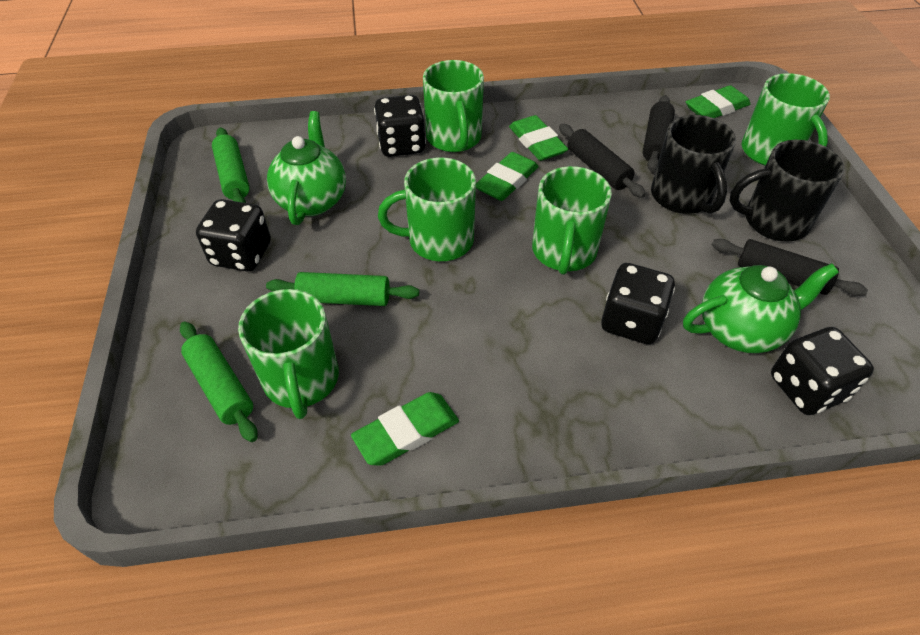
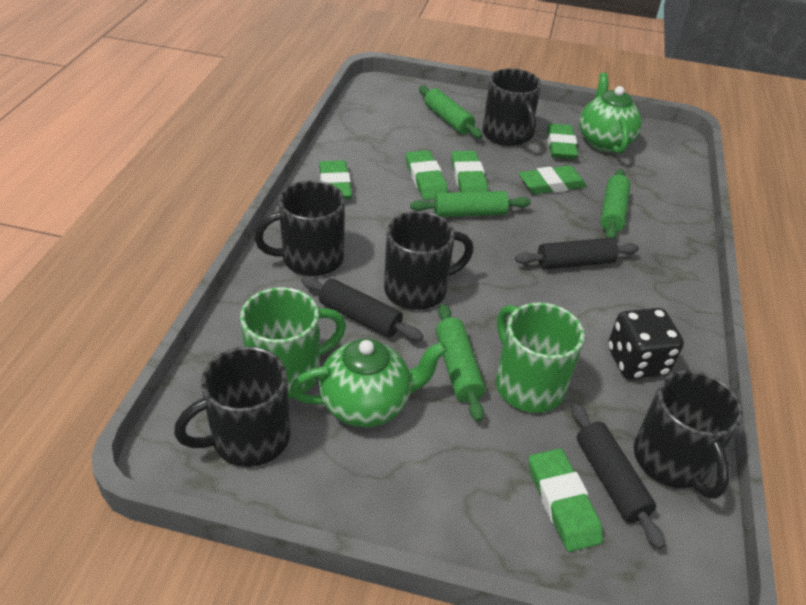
black dice: 4 -> 1
black mug: 2 -> 5
green eraser: 4 -> 6
green mug: 5 -> 2
green rolling pin: 3 -> 4

